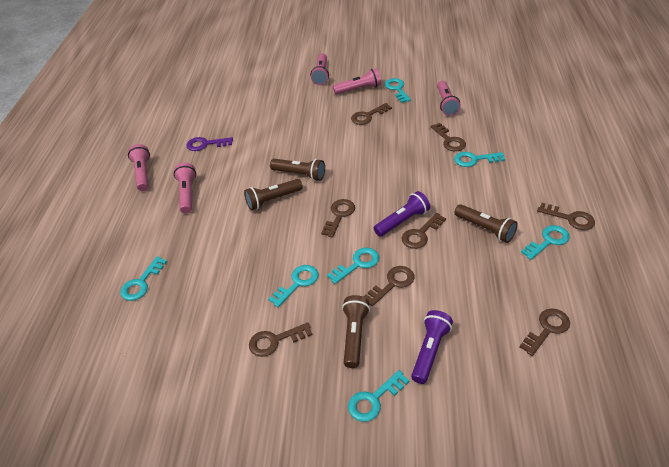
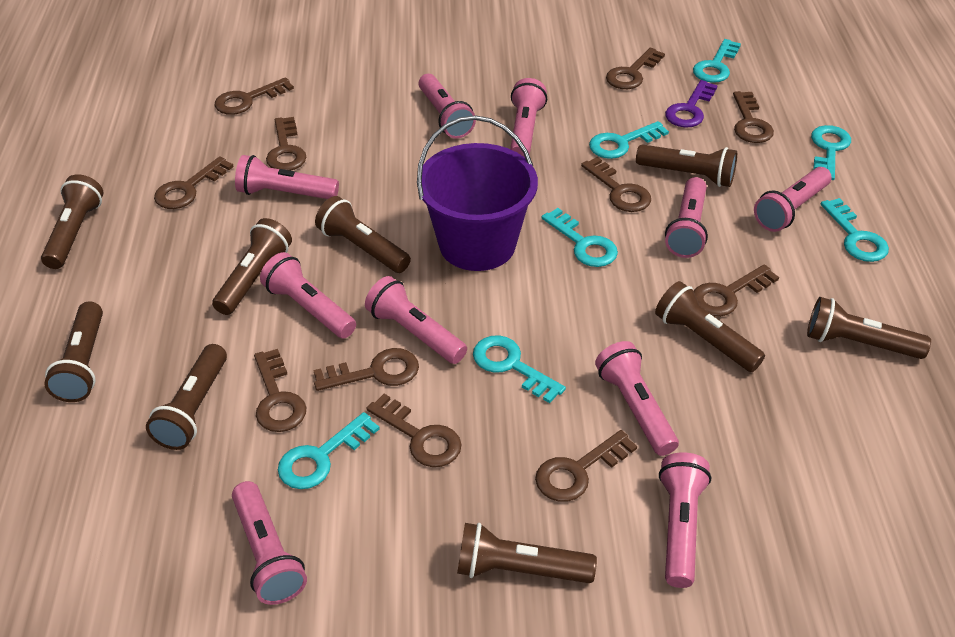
brown flashlight: 4 -> 9
brown key: 8 -> 11
pink flashlight: 5 -> 10
purple bucket: 0 -> 1
purple flashlight: 2 -> 0

